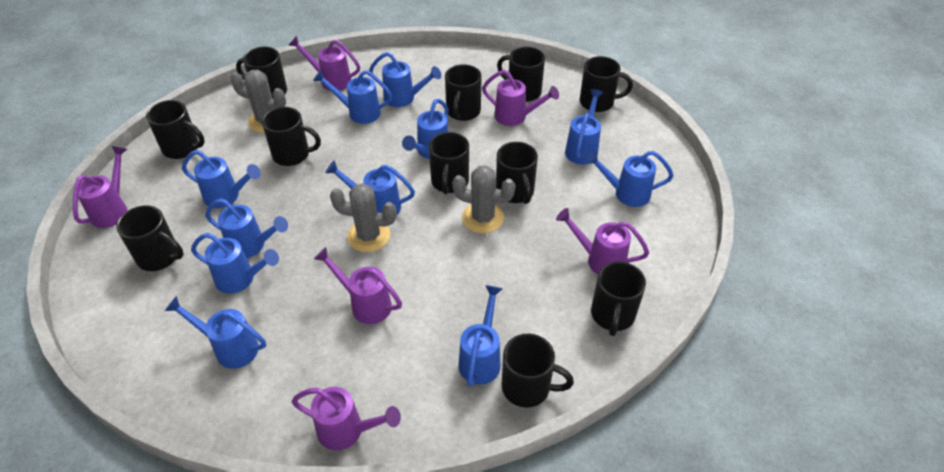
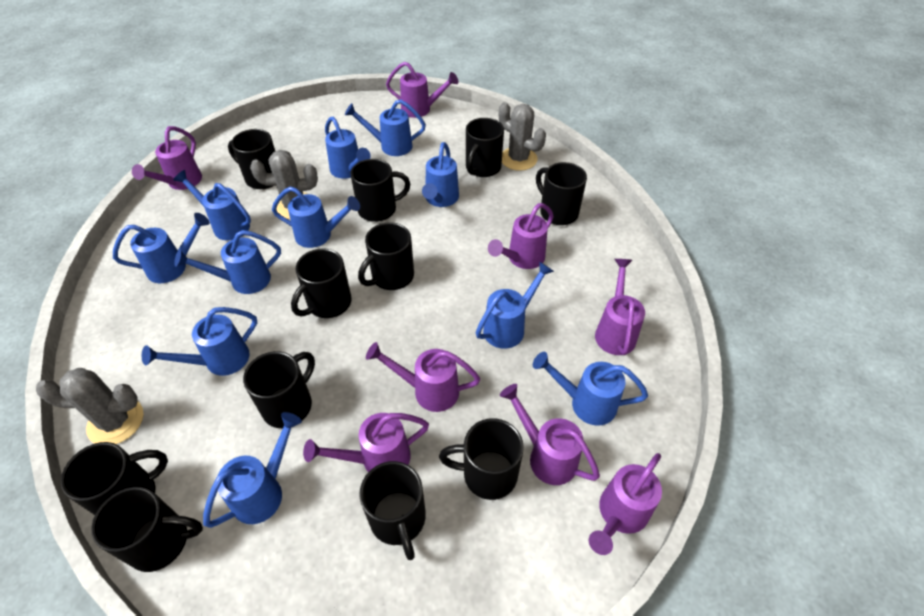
purple watering can: 6 -> 8

